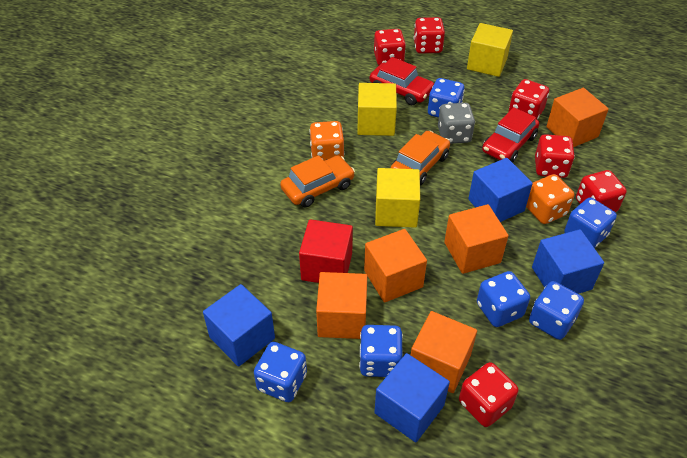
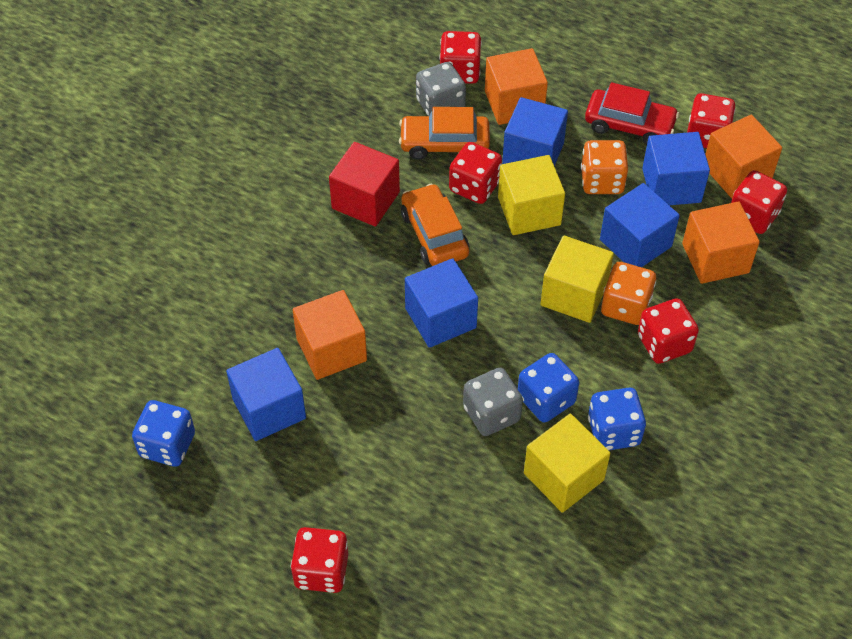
blue cube: 4 -> 5
blue dice: 6 -> 3
grey dice: 1 -> 2
orange cube: 5 -> 4
red car: 2 -> 1

